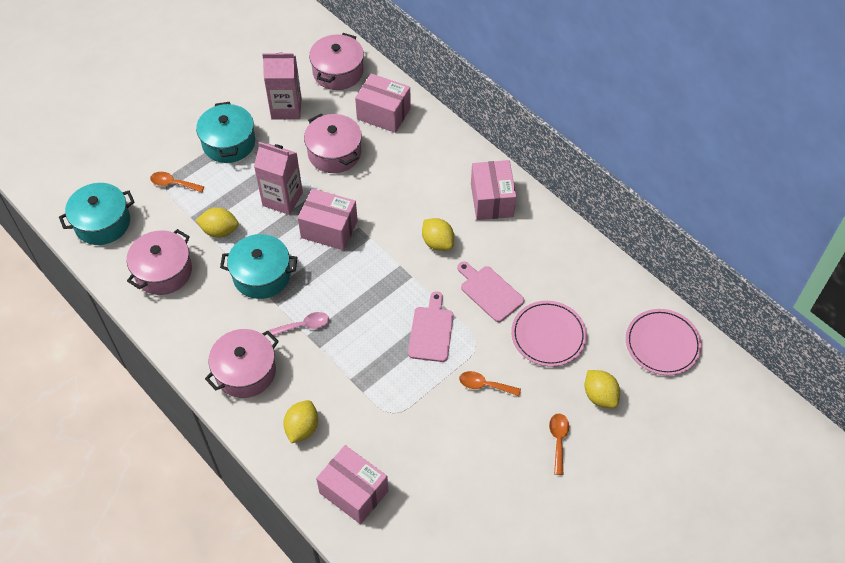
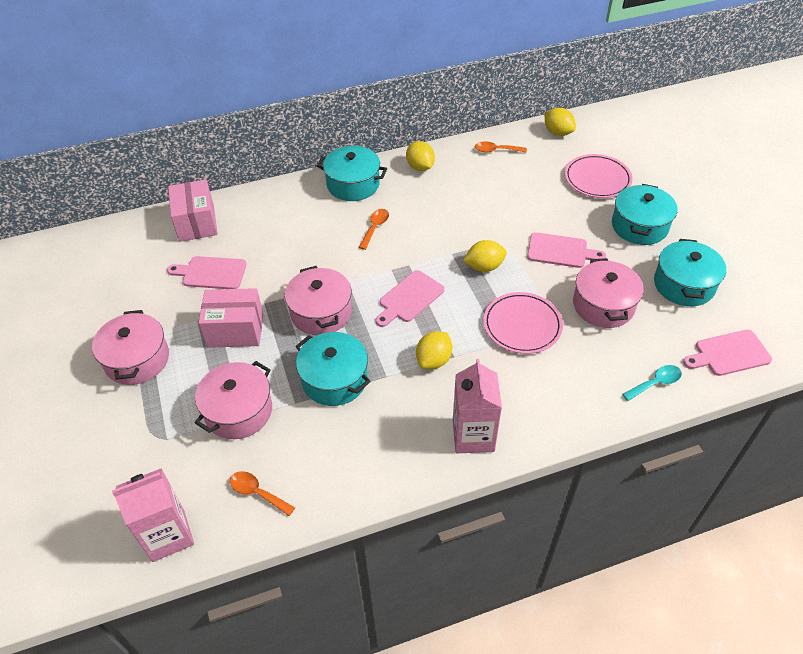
pink box: 4 -> 2
pink cutting board: 2 -> 4
pink spoon: 1 -> 0
turquoise pot: 3 -> 4
turquoise spoon: 0 -> 1

